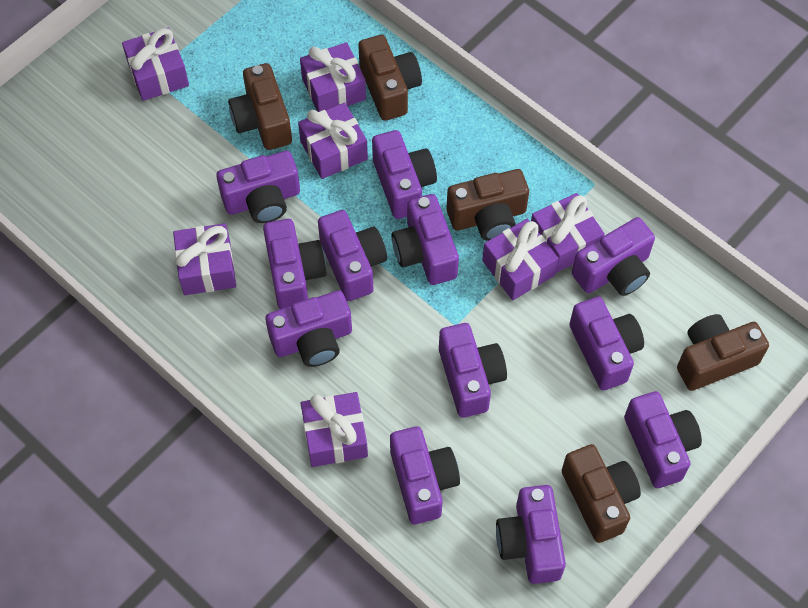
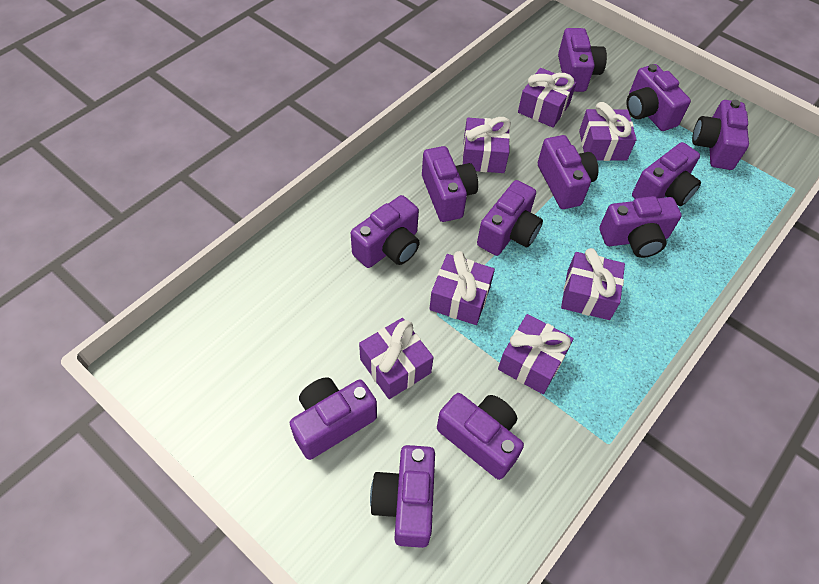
brown camera: 5 -> 0

